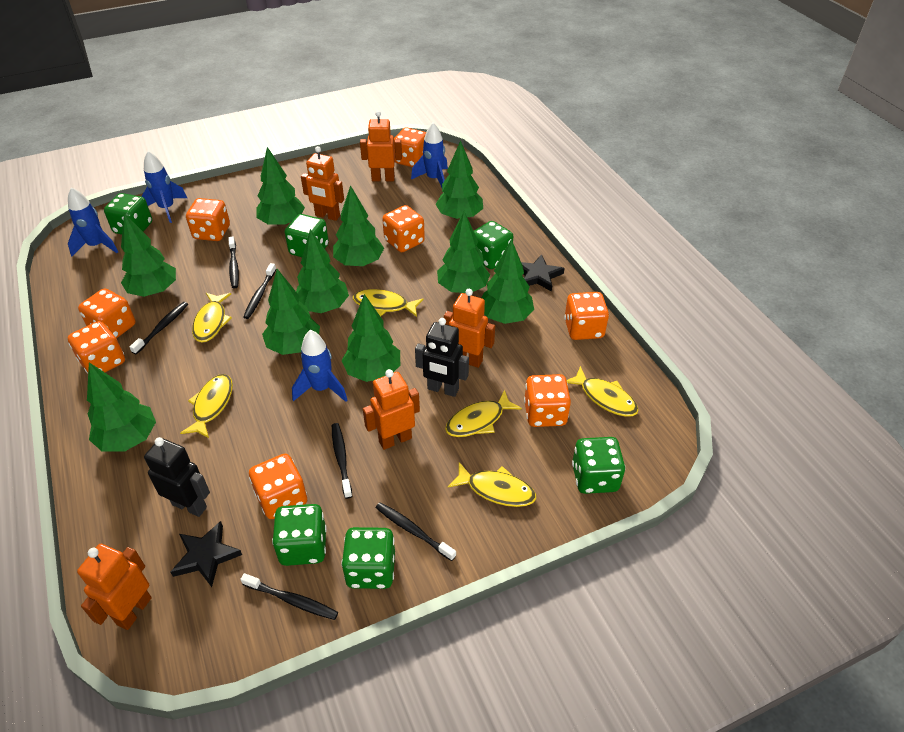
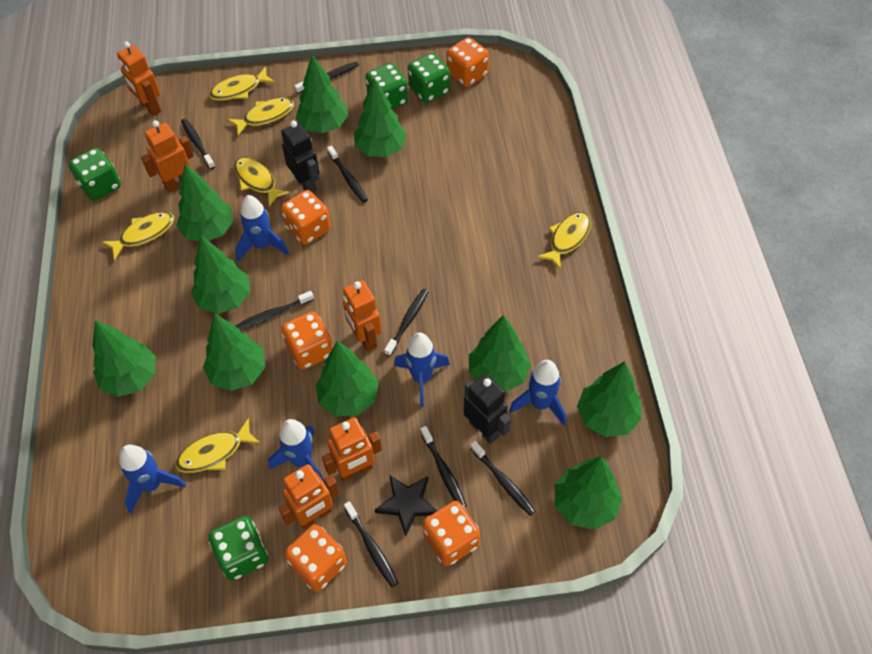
black star: 2 -> 1
black toothbrush: 6 -> 8
blue rocket: 4 -> 5
green dice: 6 -> 4
orange dice: 8 -> 5

